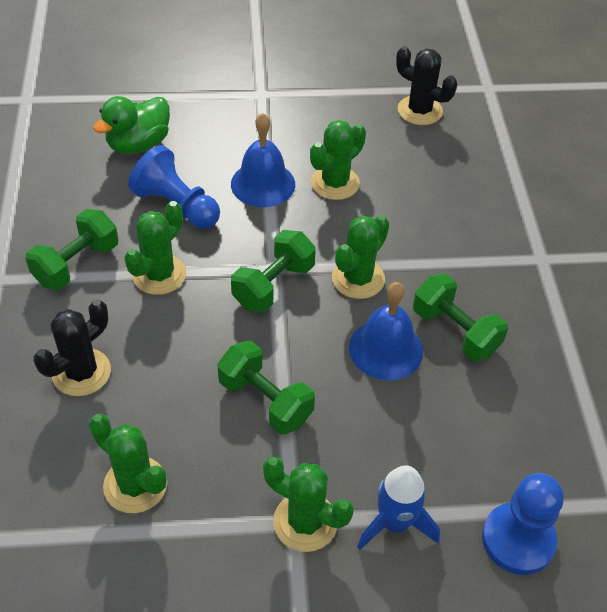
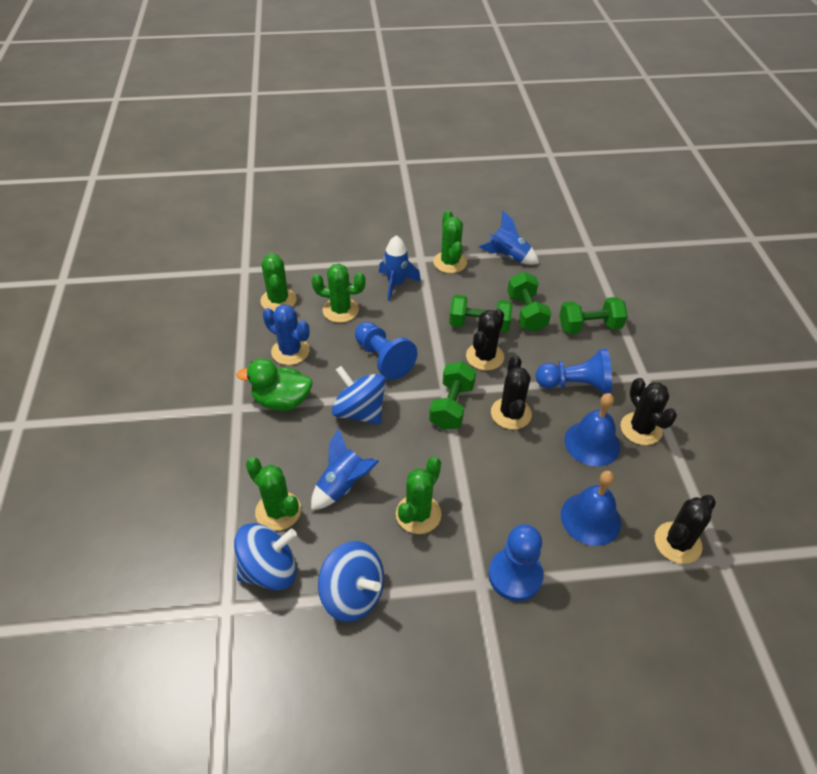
black cactus: 2 -> 4
blue cactus: 0 -> 1
blue pawn: 2 -> 3
blue rocket: 1 -> 3
blue spinning top: 0 -> 3

